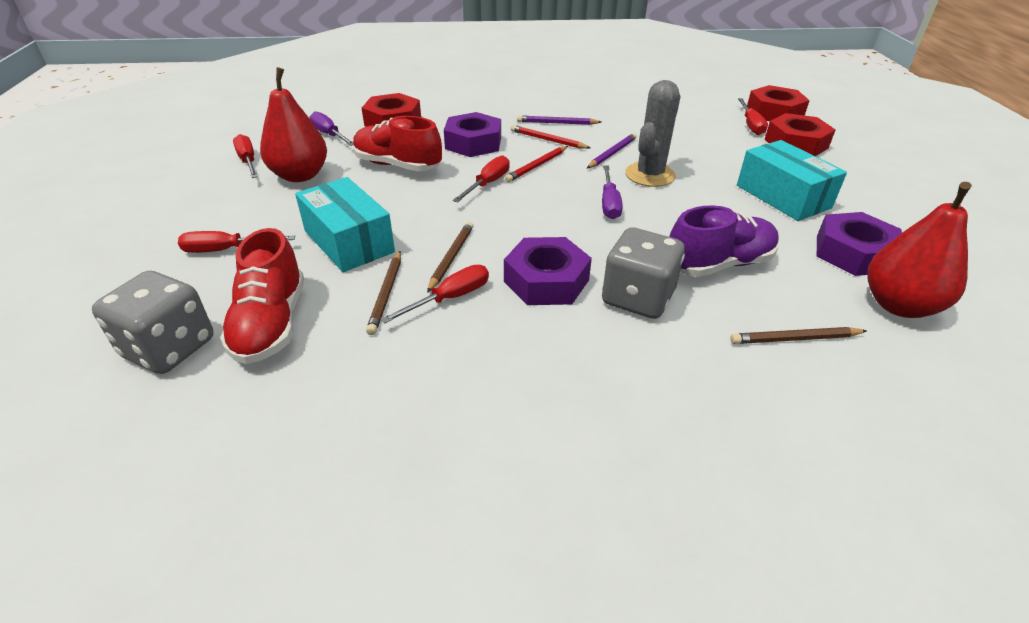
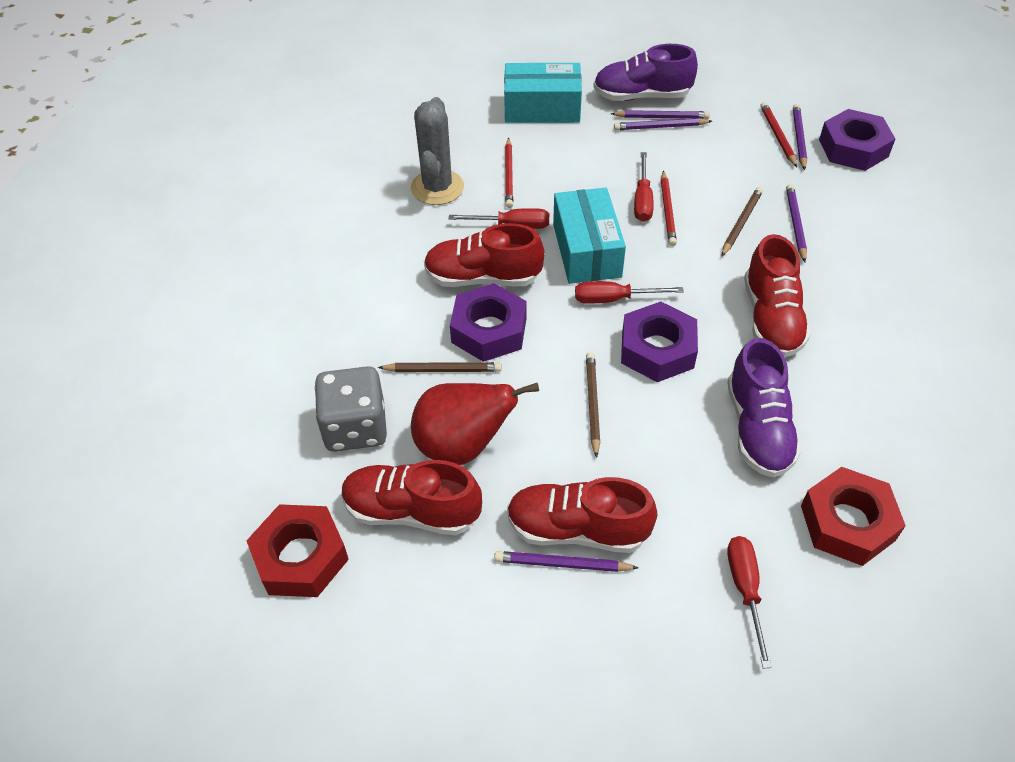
grey dice: 2 -> 1
purple pencil: 2 -> 5
purple screwdriver: 2 -> 0
purple shoe: 1 -> 2
red nut: 3 -> 2
red pear: 2 -> 1
red pencil: 2 -> 3
red screwdriver: 5 -> 4
red shoe: 2 -> 4

